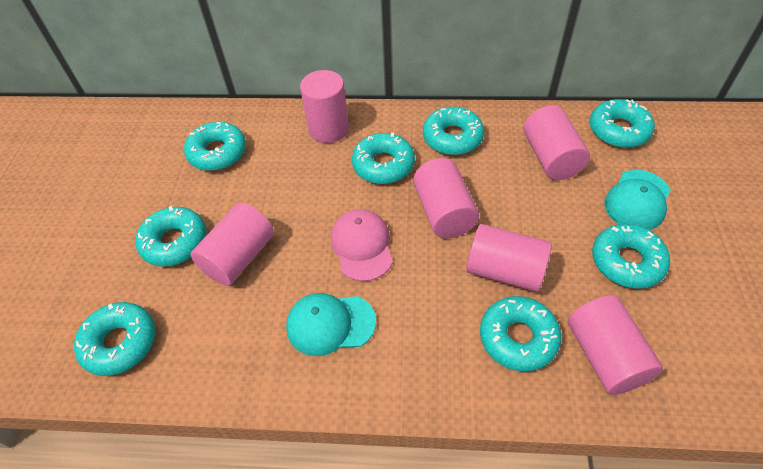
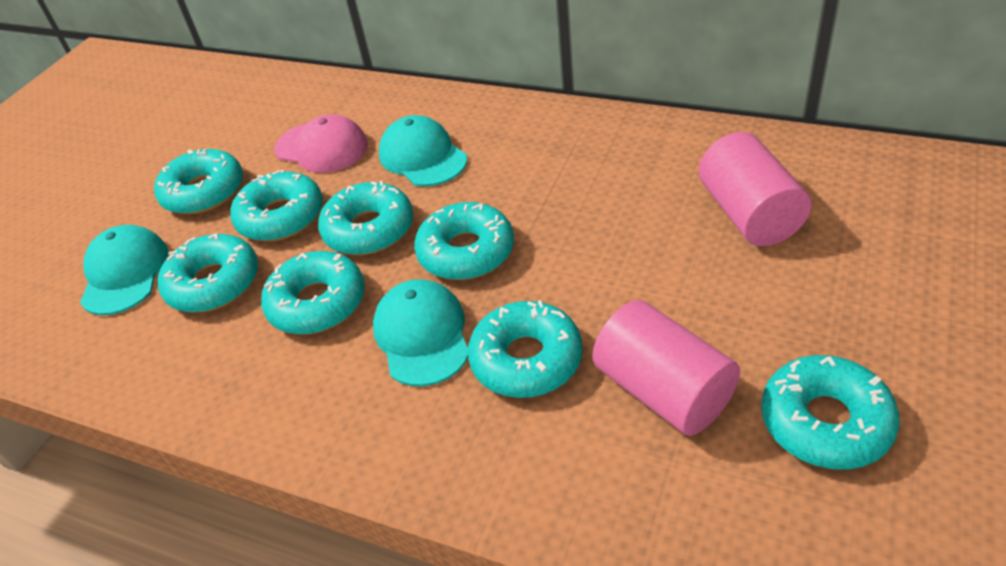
pink cylinder: 6 -> 2
turquoise cap: 2 -> 3

